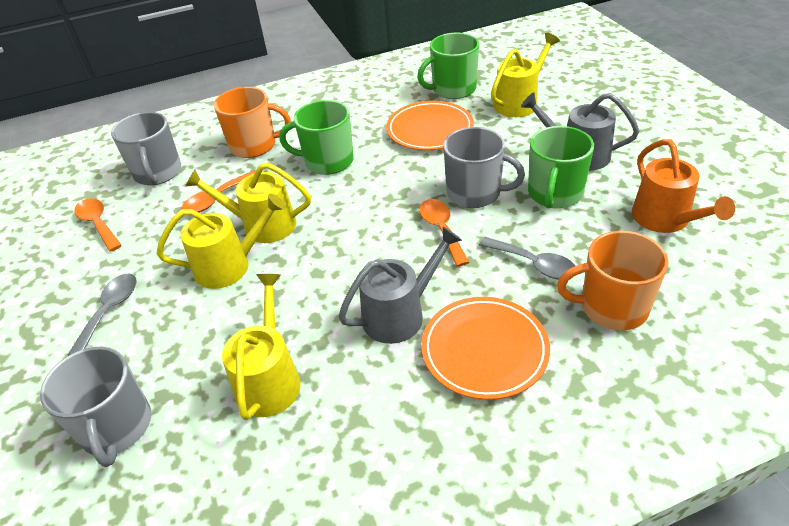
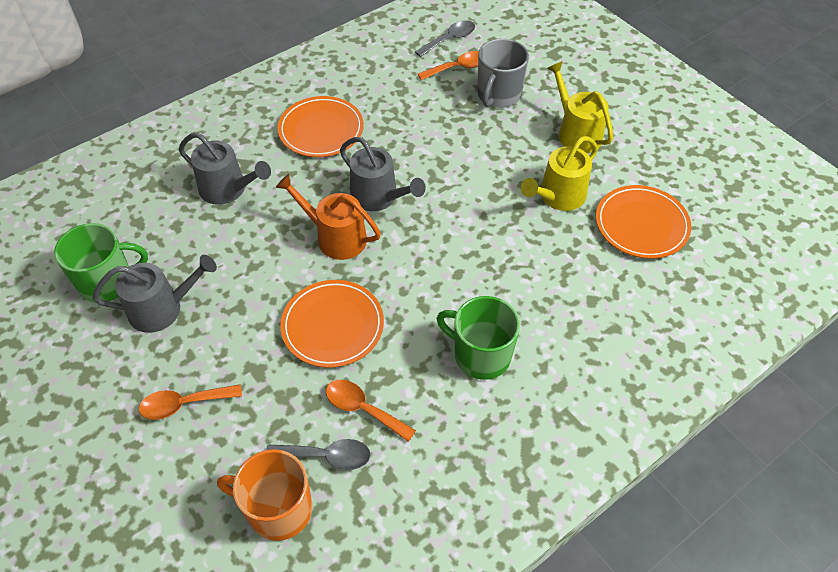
green mug: 3 -> 2
grey mug: 3 -> 1
grey watering can: 2 -> 3
orange mug: 2 -> 1
orange plate: 2 -> 3
yellow watering can: 4 -> 2

